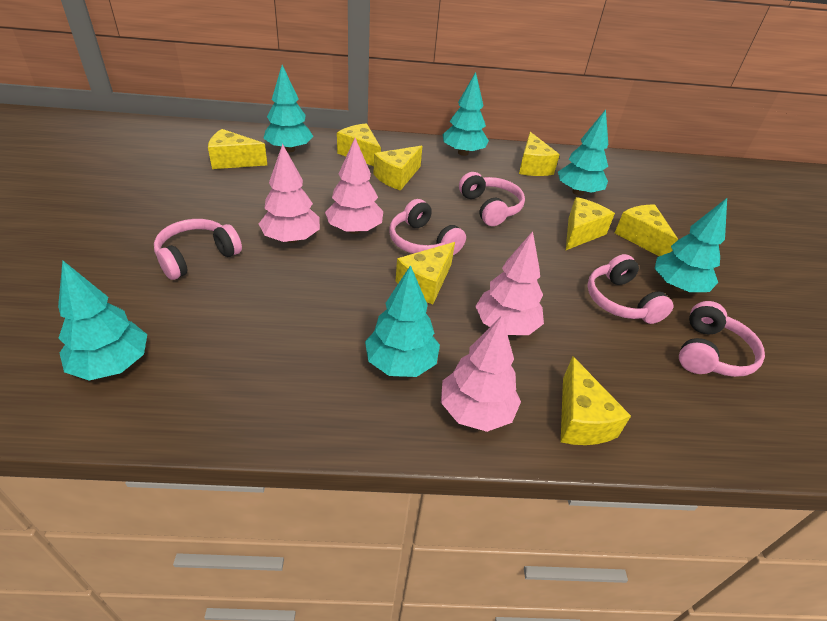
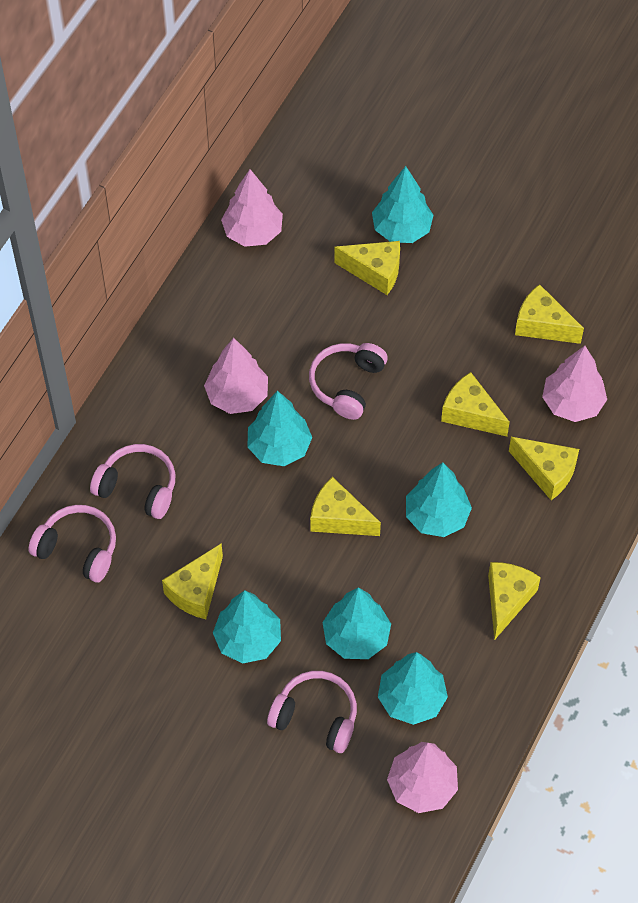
pink headphones: 5 -> 4
yellow cheese: 8 -> 7

